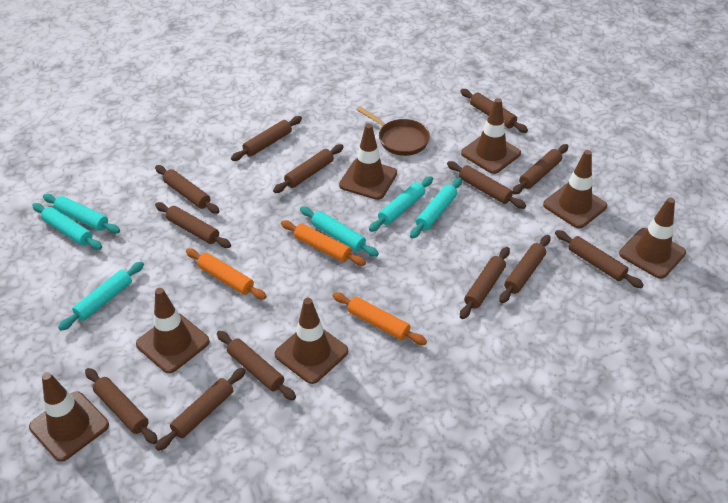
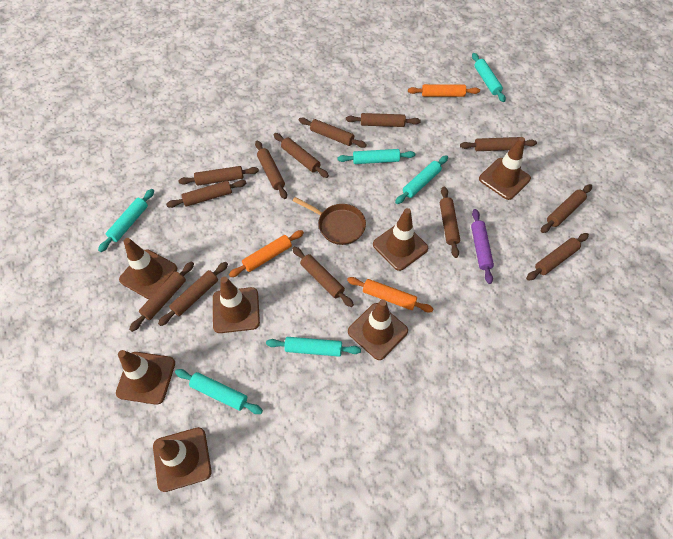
purple rolling pin: 0 -> 1

